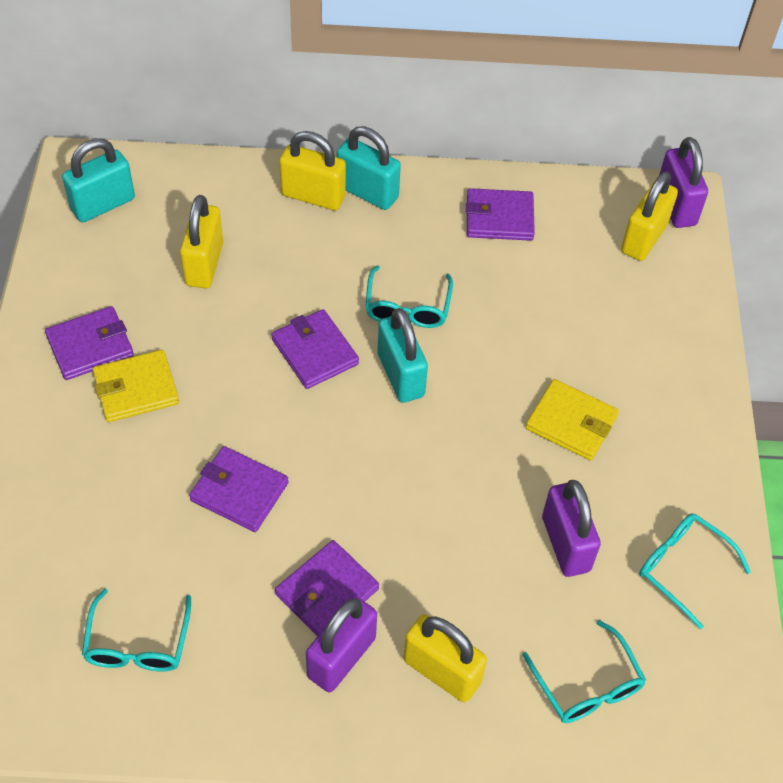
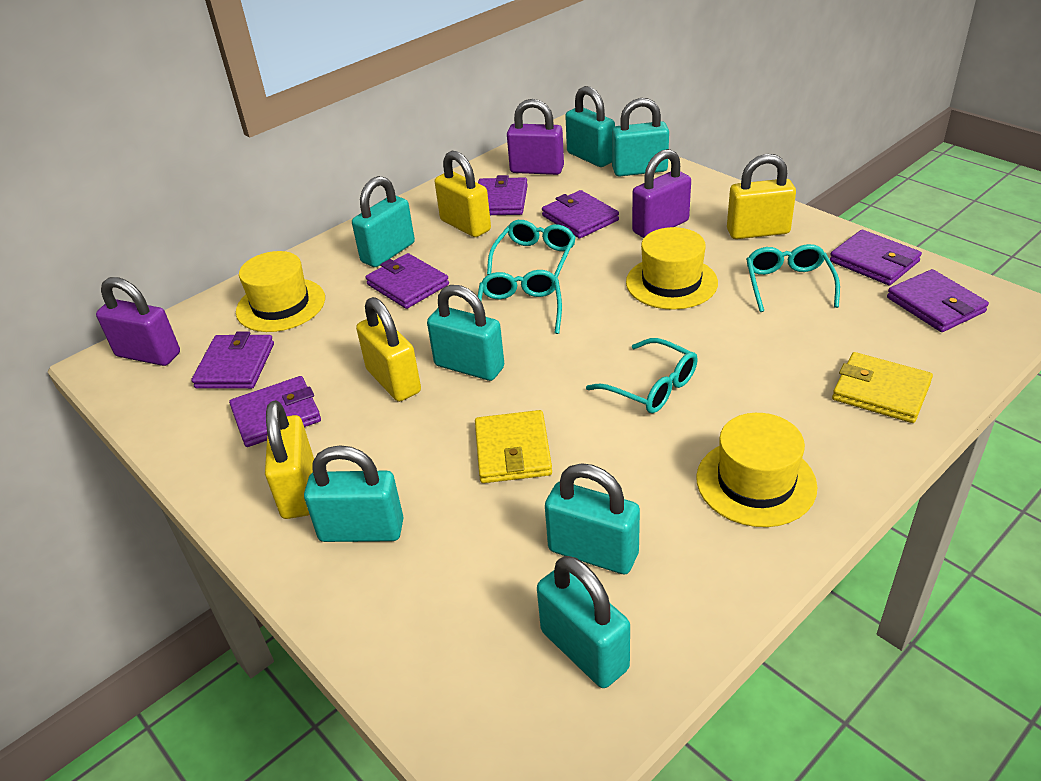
purple wallet: 5 -> 7
turquoise padlock: 3 -> 7
yellow hat: 0 -> 3

